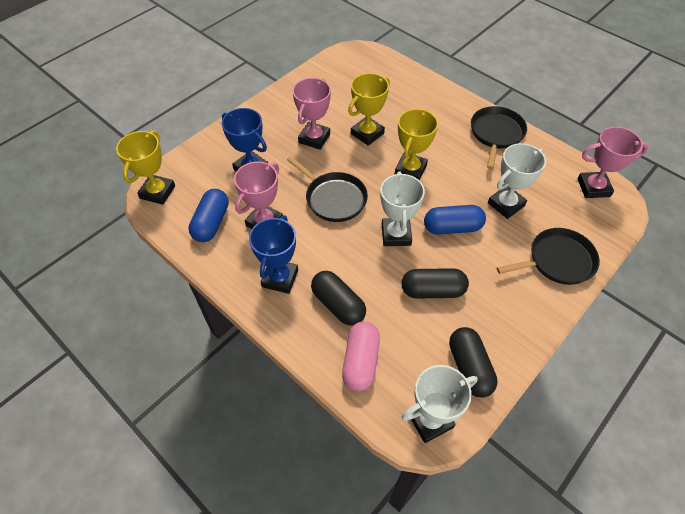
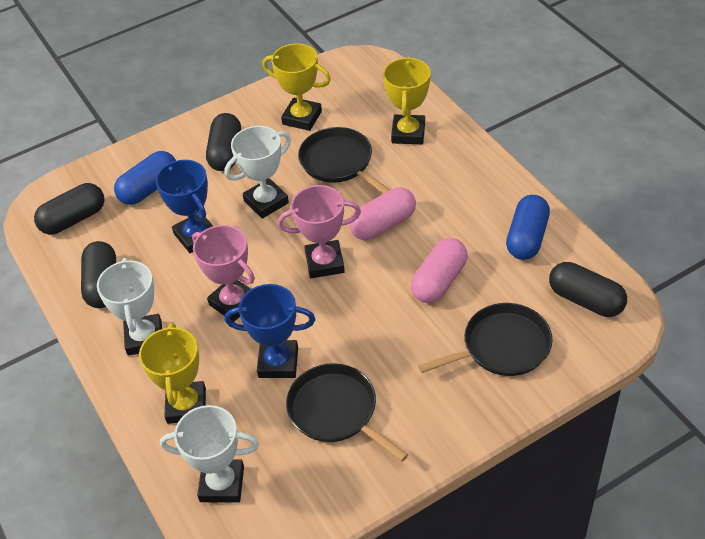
black capsule: 3 -> 4
pink capsule: 1 -> 2
pink trophy: 3 -> 2

